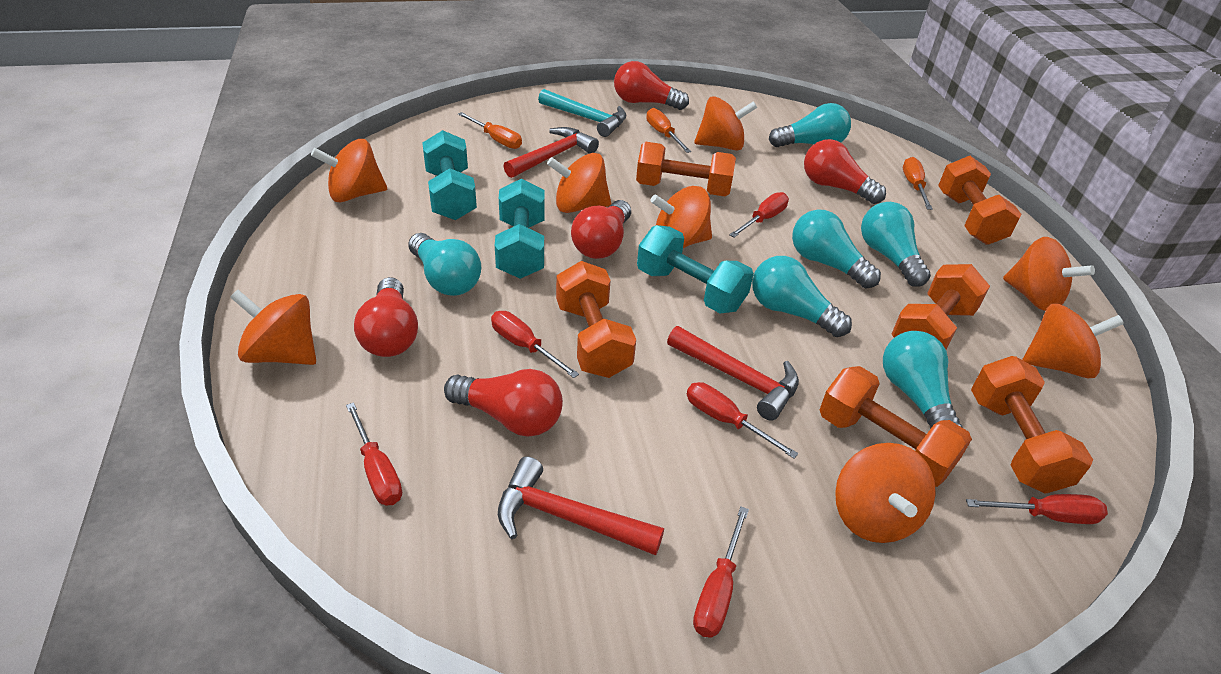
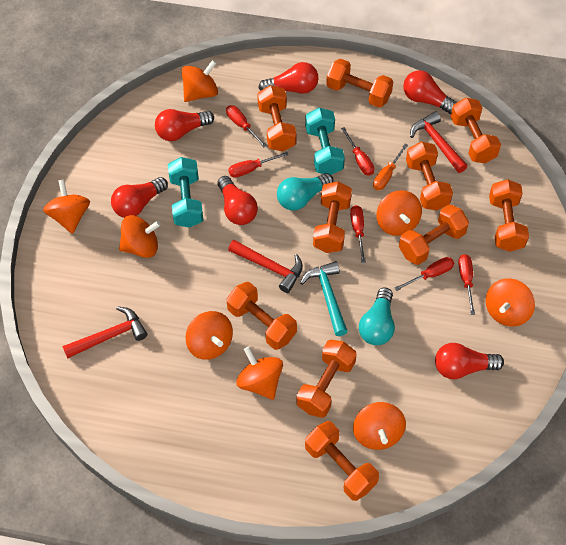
orange dumbbell: 6 -> 10
orange screwdriver: 3 -> 1
red light bulb: 5 -> 6
turquoise dumbbell: 3 -> 2
turquoise light bulb: 6 -> 2

